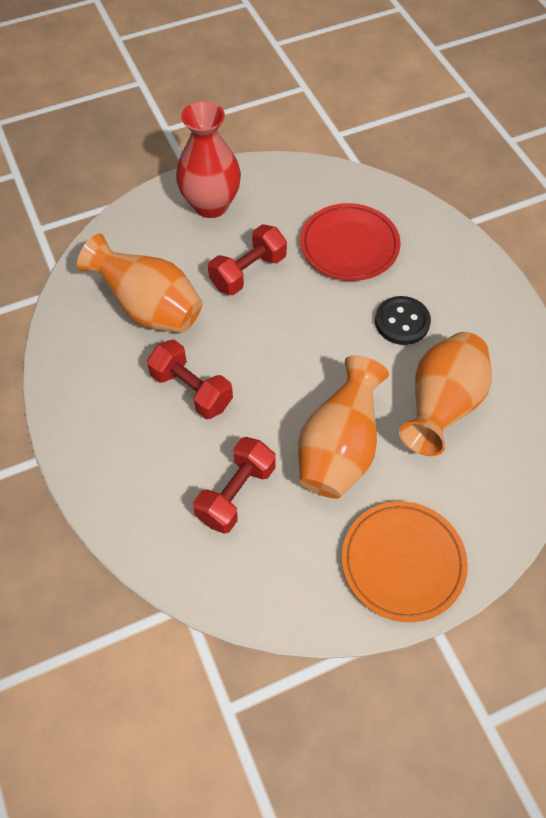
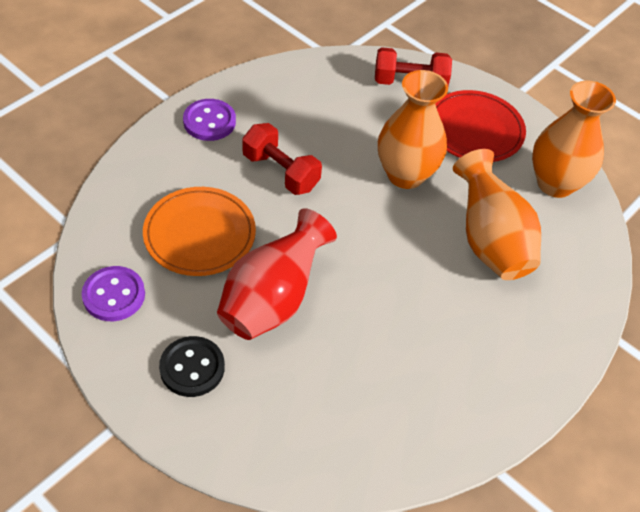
purple button: 0 -> 2
red dumbbell: 3 -> 2

